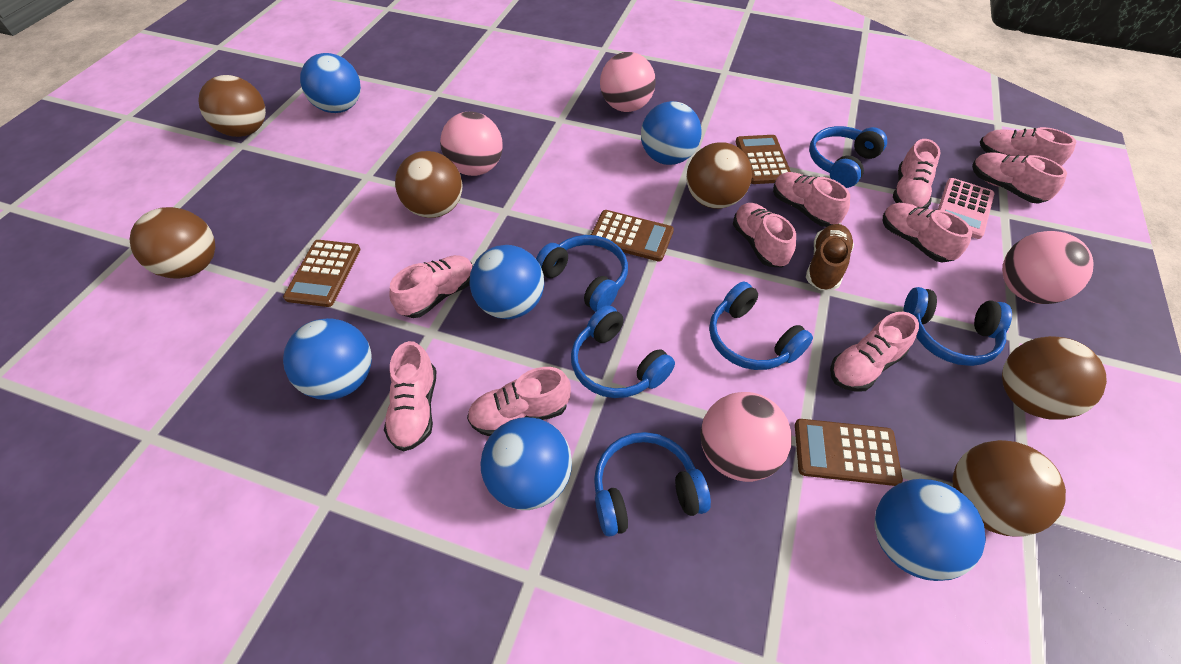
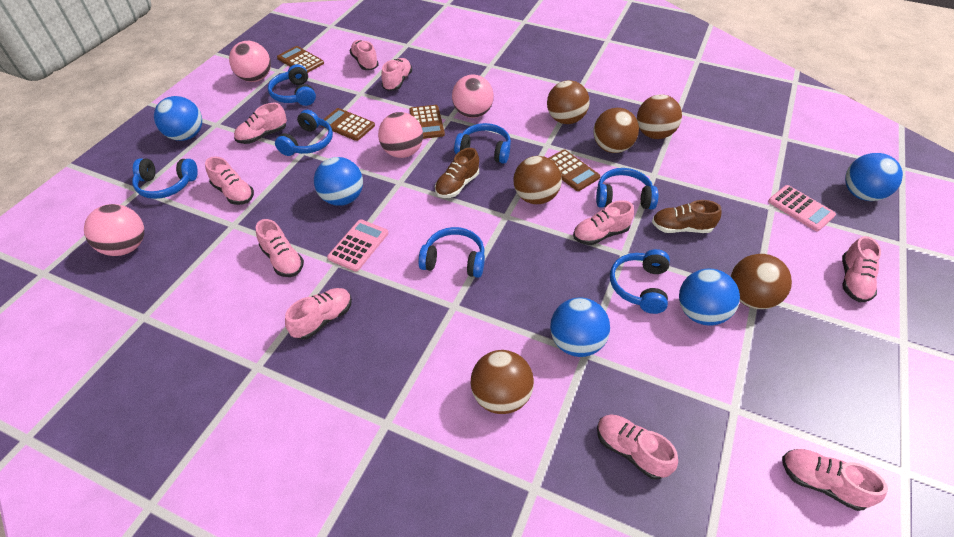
blue ball: 6 -> 5
blue headphones: 6 -> 7
brown shoe: 1 -> 2
pink calculator: 1 -> 2

